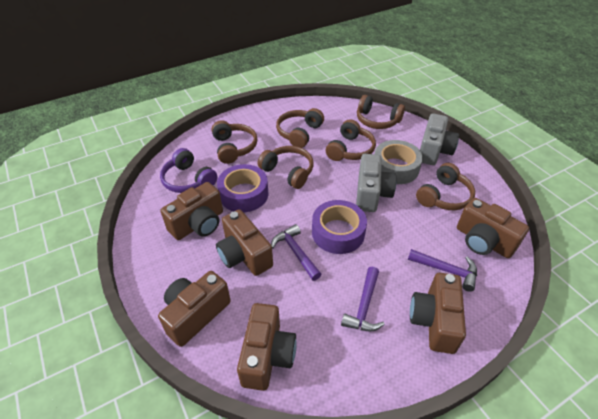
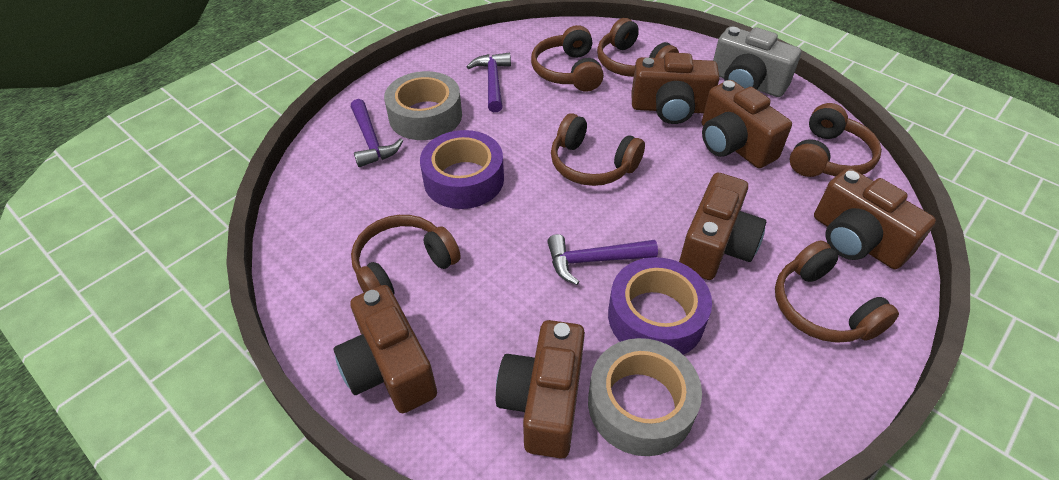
grey camera: 2 -> 1
grey tape: 1 -> 2
purple headphones: 1 -> 0

